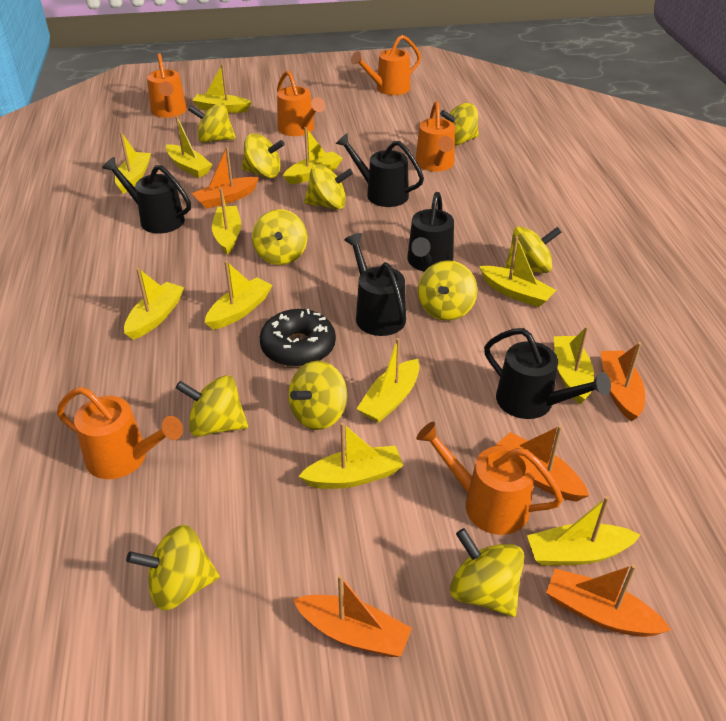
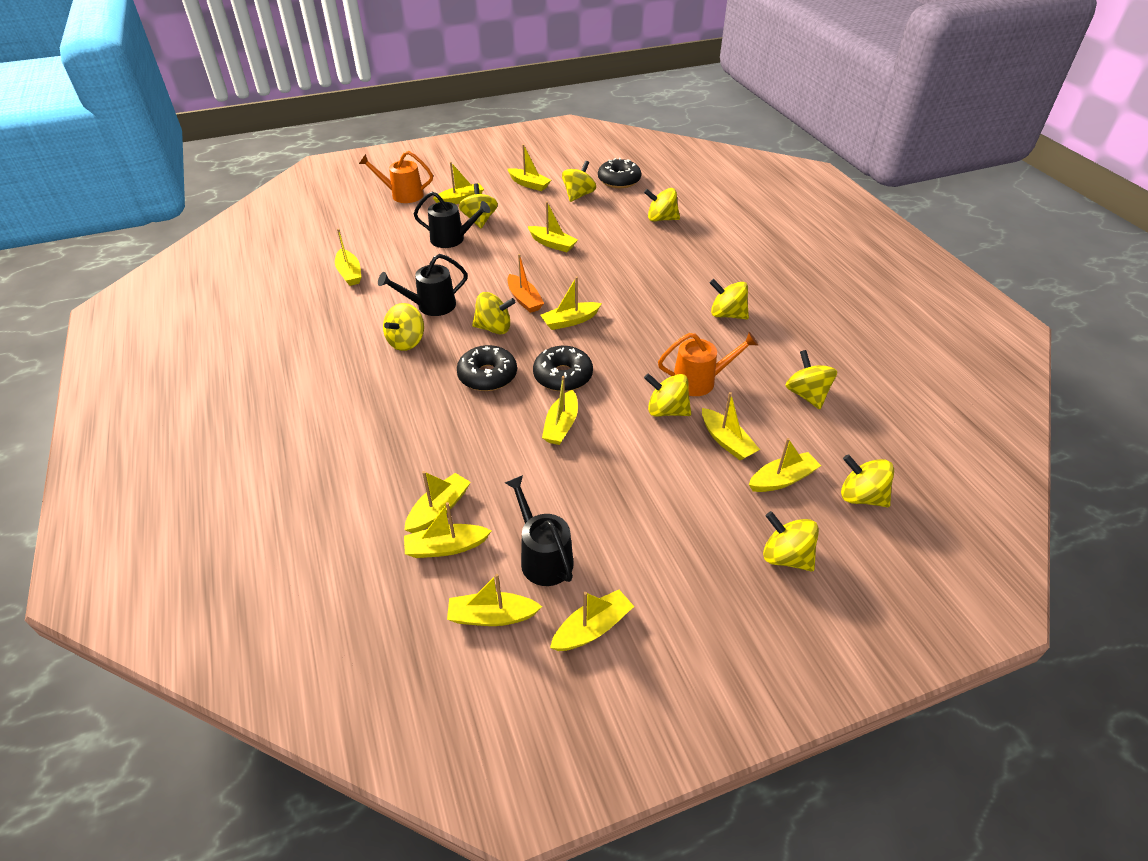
black donut: 1 -> 3
black watering can: 5 -> 3
orange boat: 5 -> 1
orange watering can: 6 -> 2
yellow spinning top: 11 -> 10

